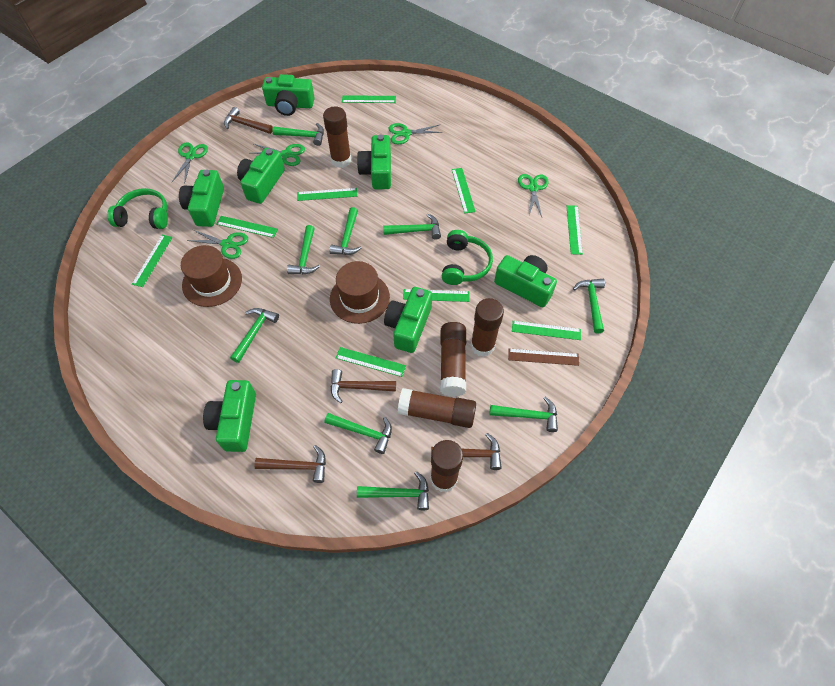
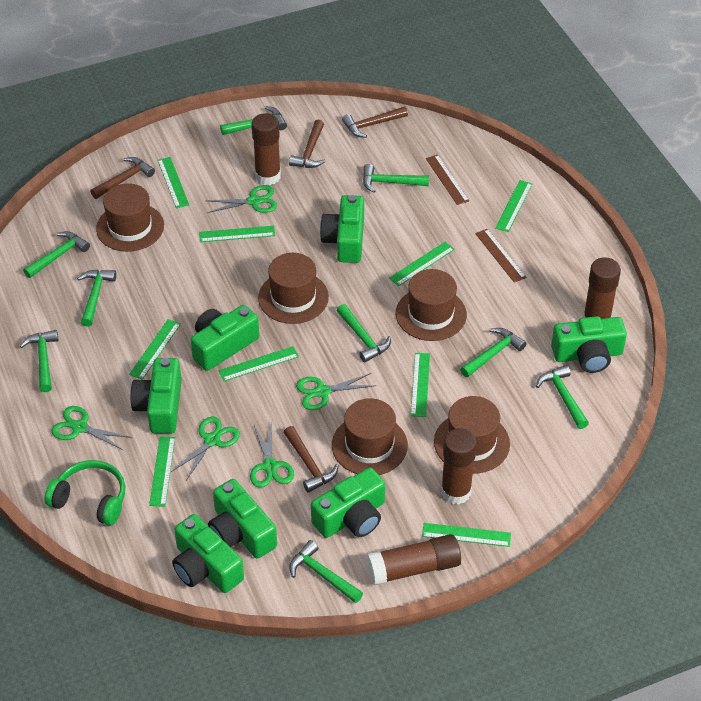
brown glue stick: 5 -> 4
brown hat: 2 -> 5
brown ruler: 1 -> 2
green headphones: 2 -> 1

